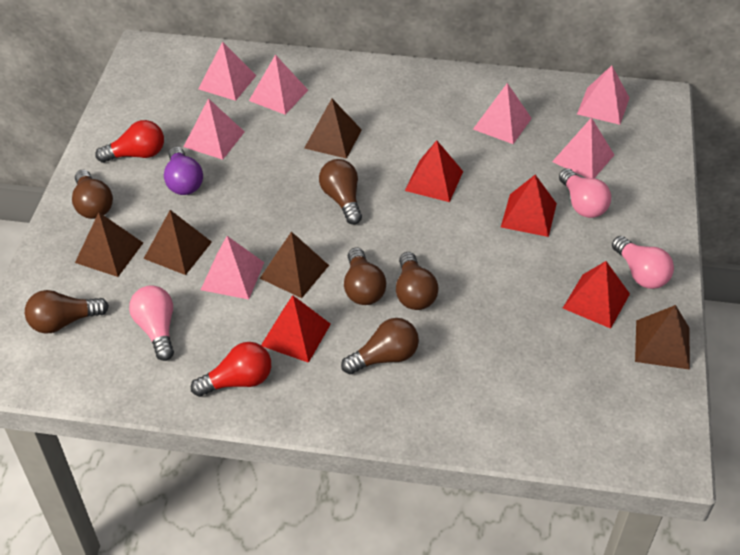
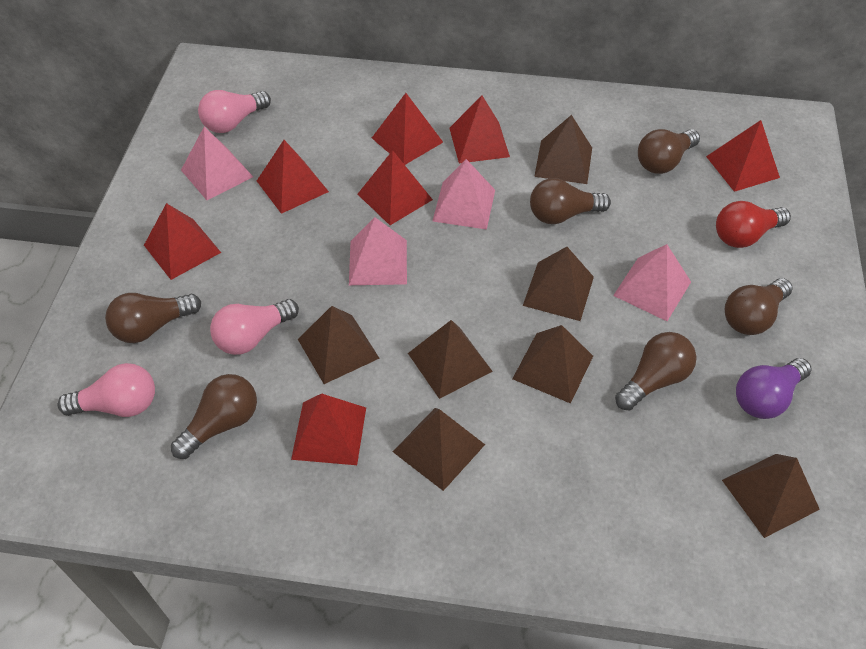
brown pyramid: 5 -> 7
pink pyramid: 7 -> 4
red light bulb: 2 -> 1
red pyramid: 4 -> 7

